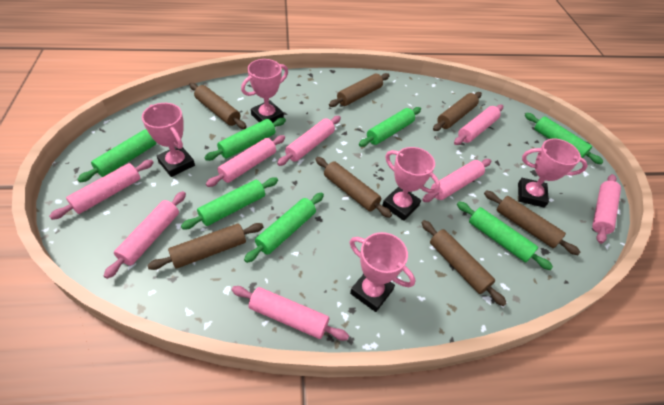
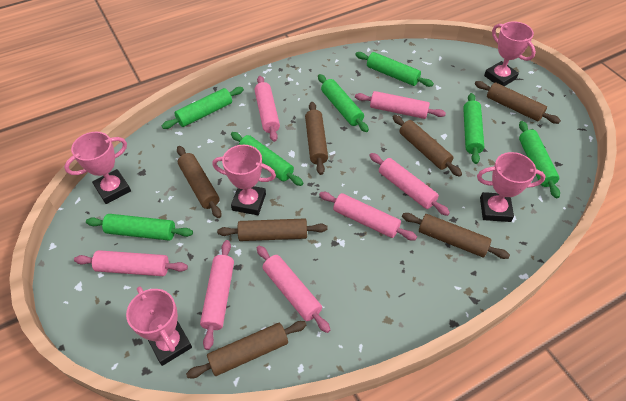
pink rolling pin: 8 -> 7

